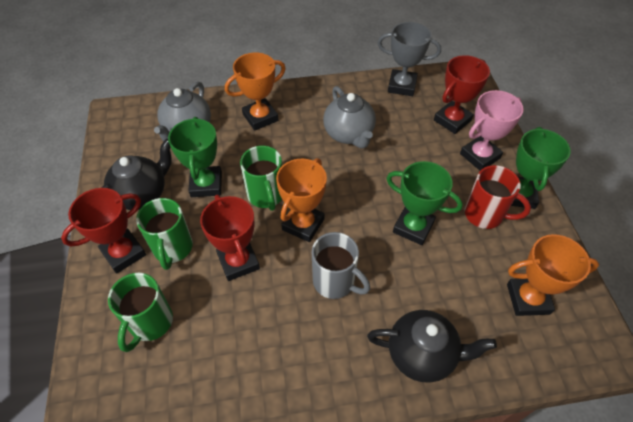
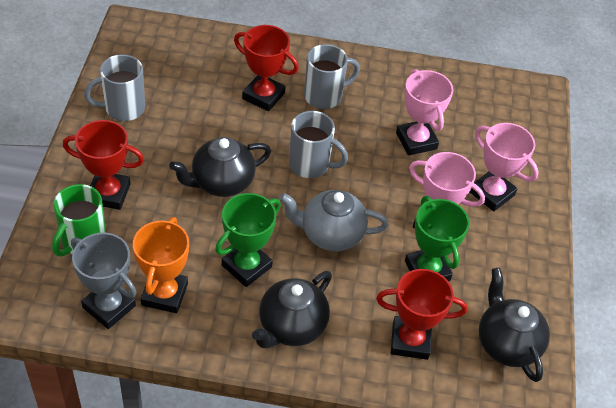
black teapot: 2 -> 3
green mug: 3 -> 1
green trophy: 3 -> 2
grey mug: 1 -> 3
grey teapot: 2 -> 1
orange trophy: 3 -> 1
pink trophy: 1 -> 3
red mug: 1 -> 0

